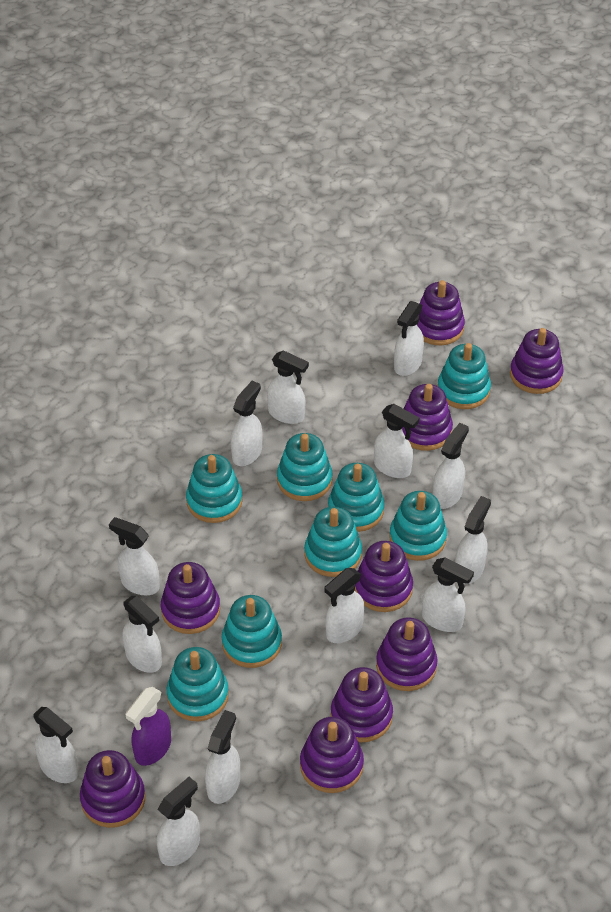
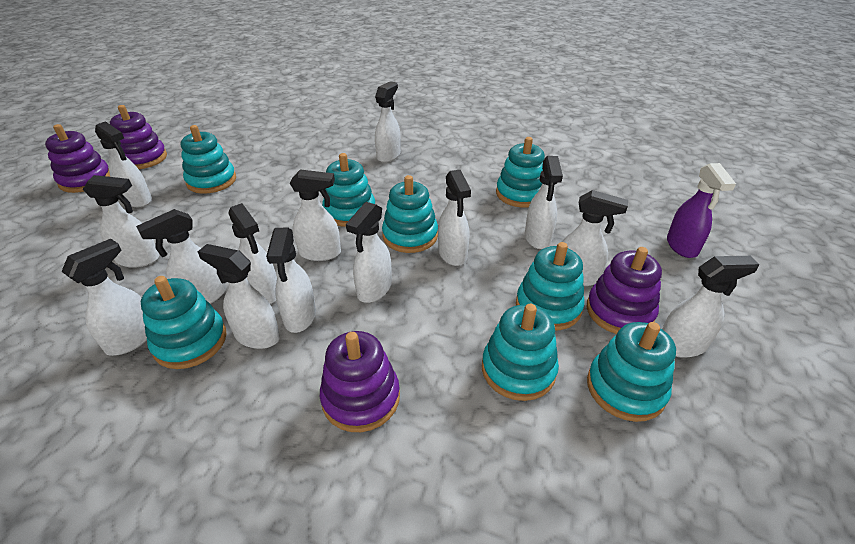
purple stacking toy: 9 -> 4
white spray bottle: 13 -> 14

